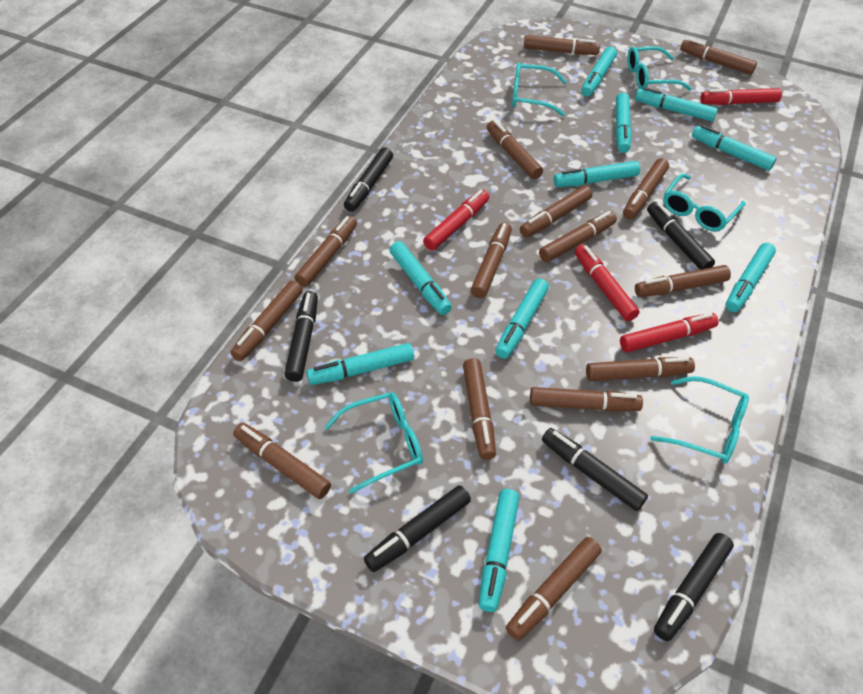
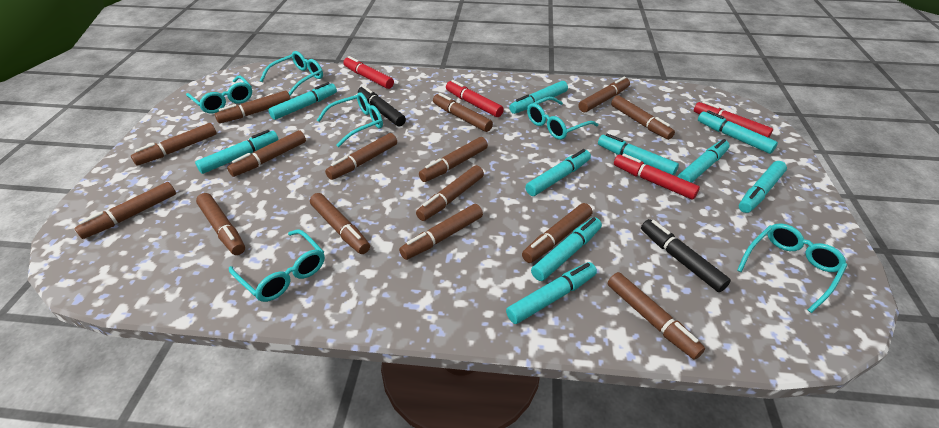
black marker: 6 -> 2
turquoise glasses: 5 -> 6

